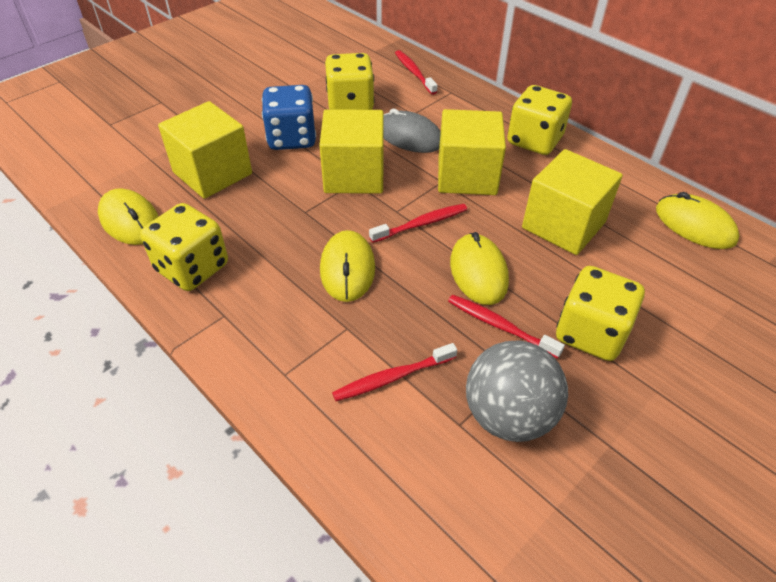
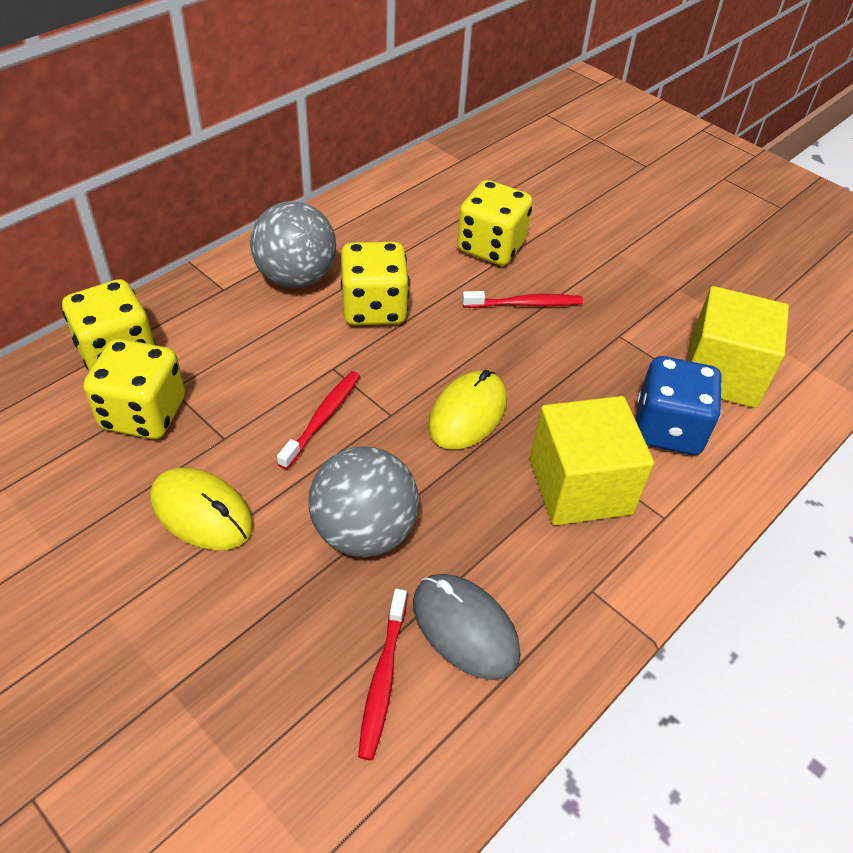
grey ball: 1 -> 2
red toothbrush: 4 -> 3
yellow cube: 4 -> 2
yellow mouse: 4 -> 2

